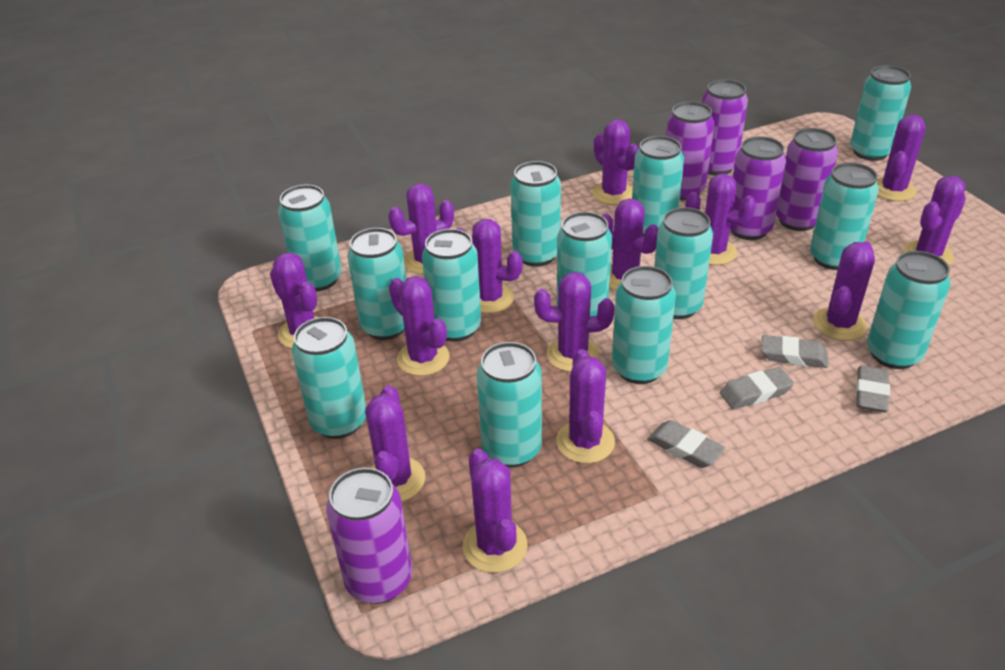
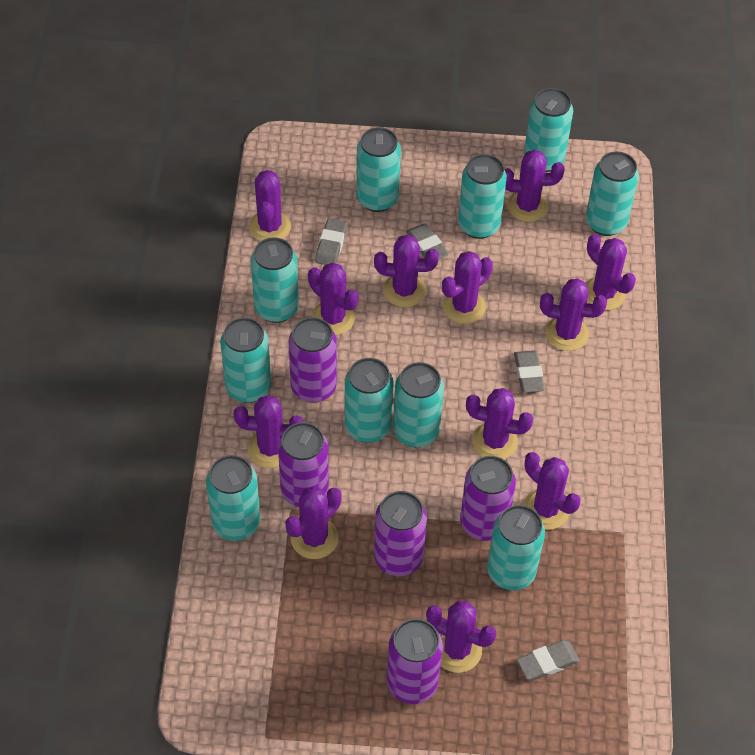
purple cactus: 14 -> 12
turquoise can: 13 -> 10

